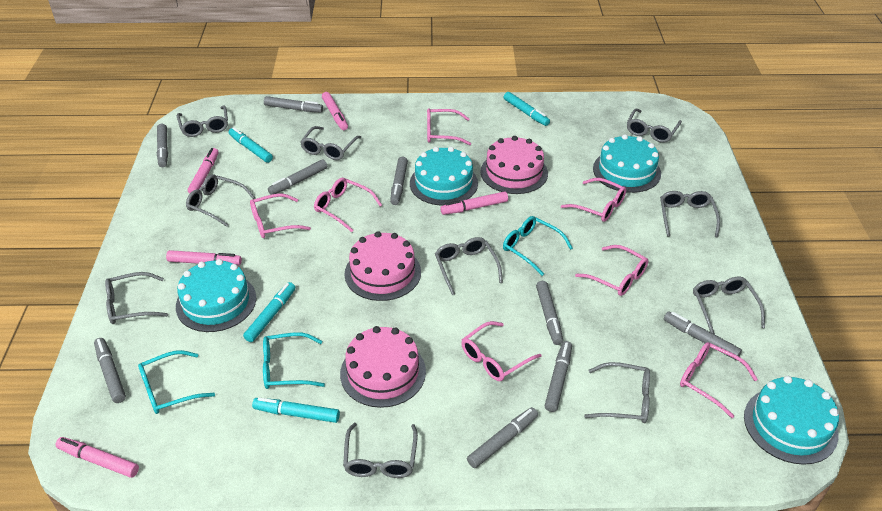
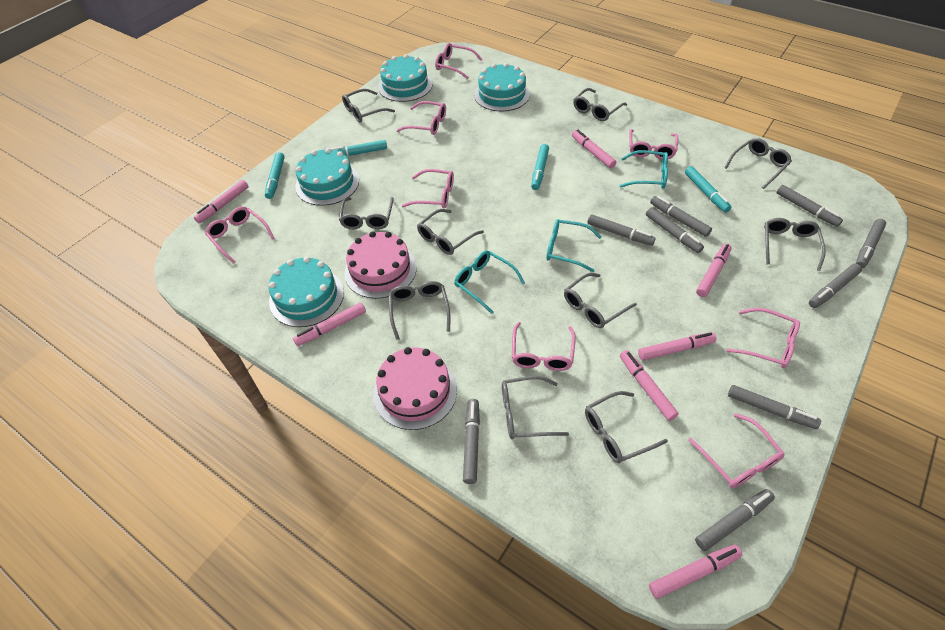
pink cake: 3 -> 2
pink glasses: 7 -> 8
pink marker: 5 -> 7

